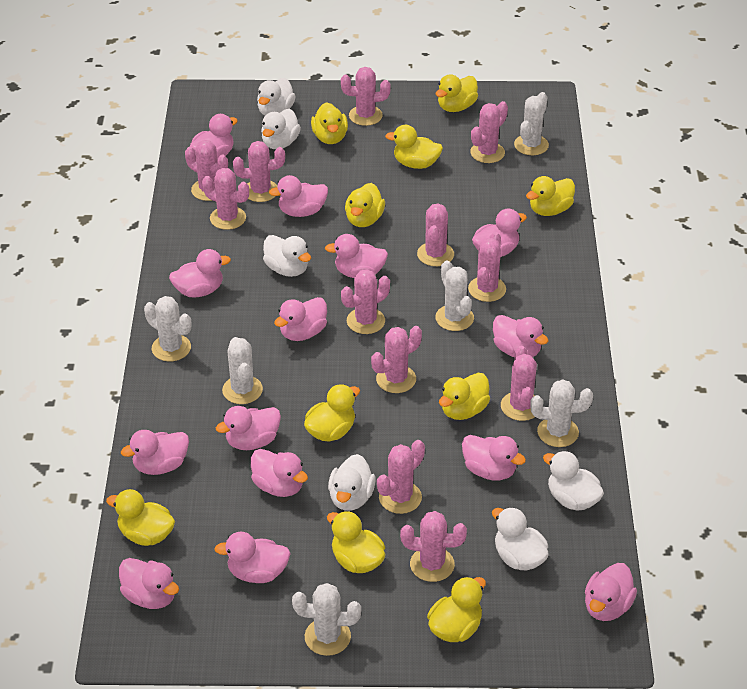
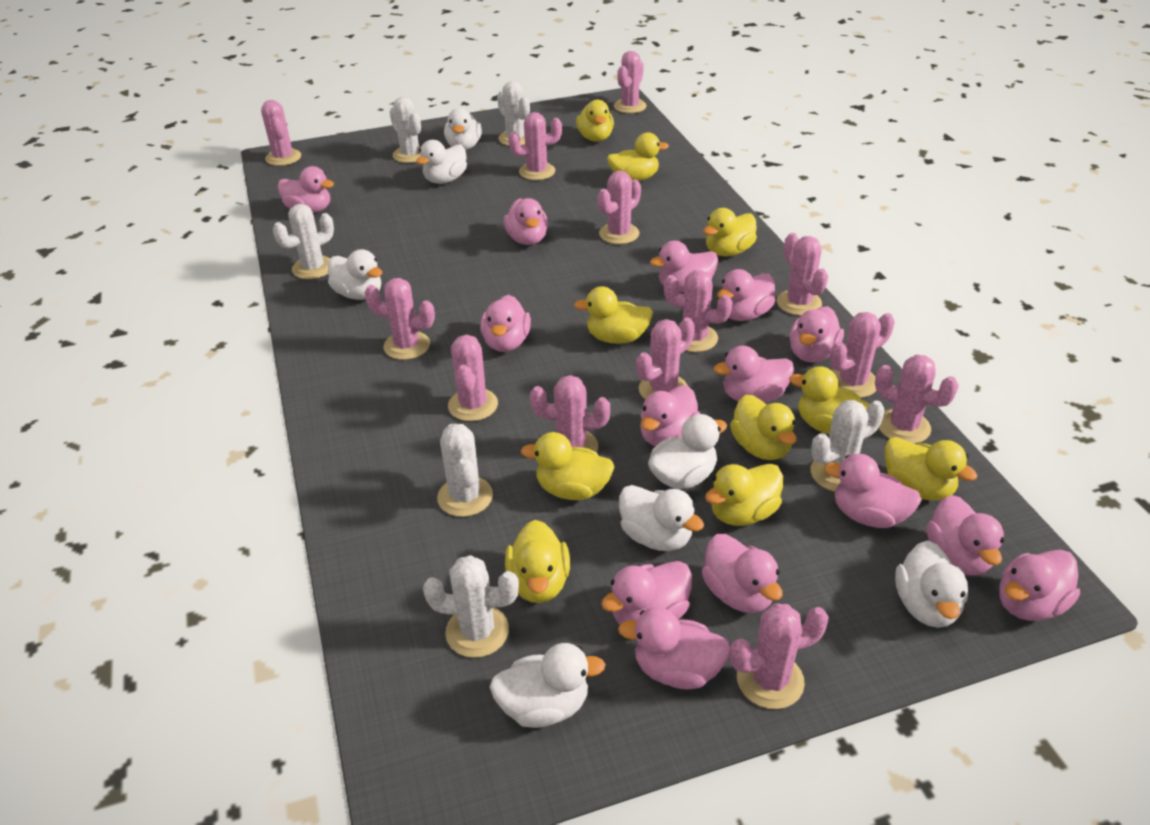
pink cactus: 12 -> 13
white duck: 6 -> 7

